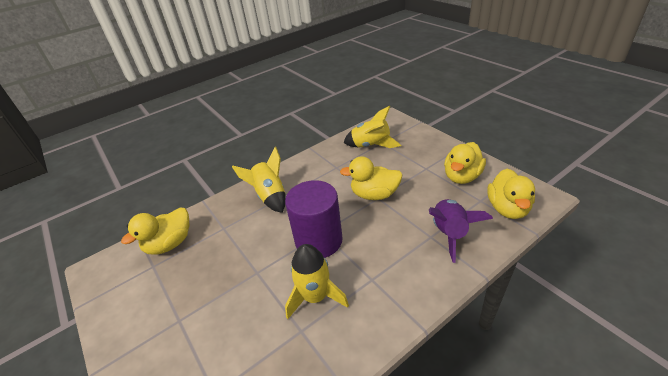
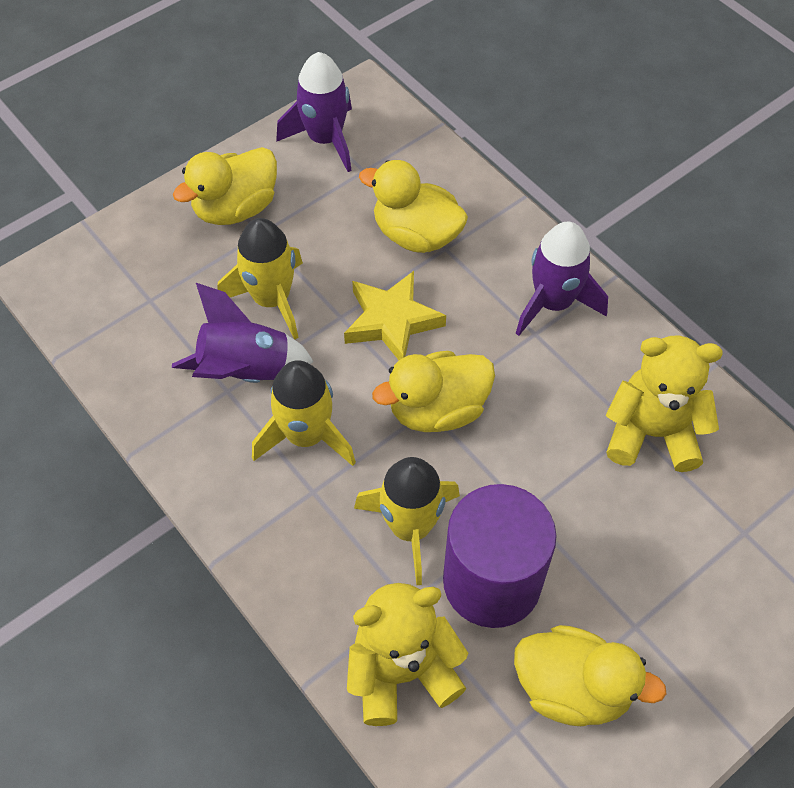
purple rocket: 1 -> 3
yellow star: 0 -> 1
yellow teddy bear: 0 -> 2

